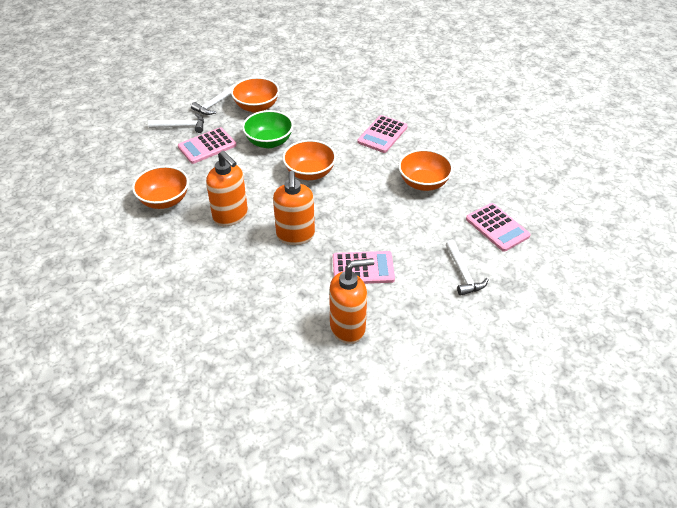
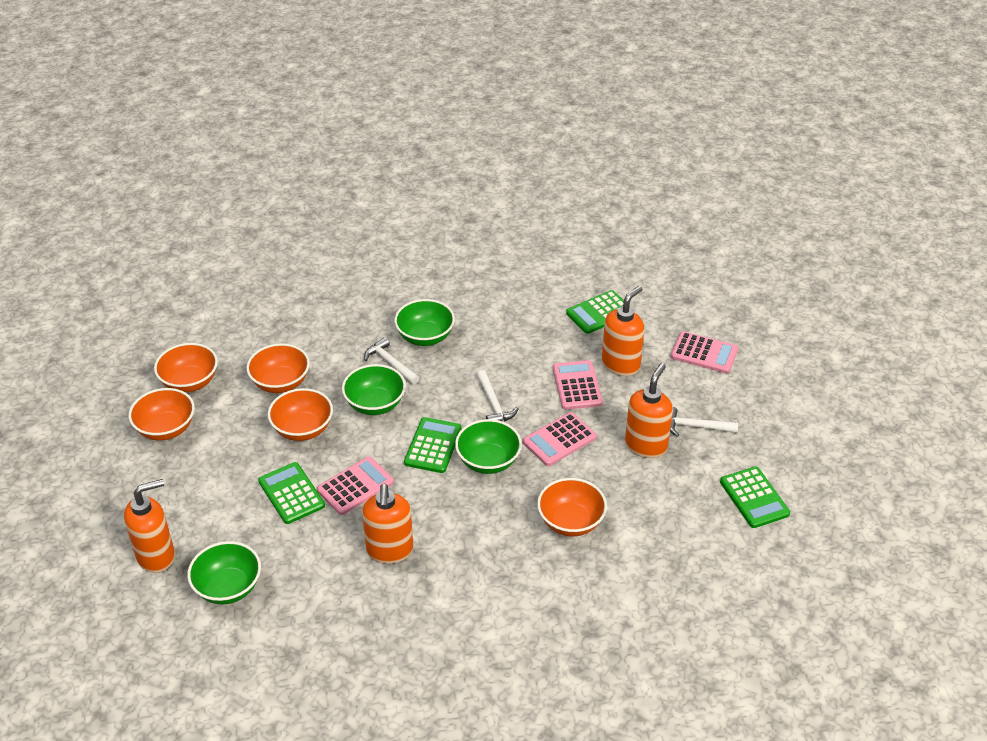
green bowl: 1 -> 4
green calculator: 0 -> 4
orange bowl: 4 -> 5
orange soap dispenser: 3 -> 4

